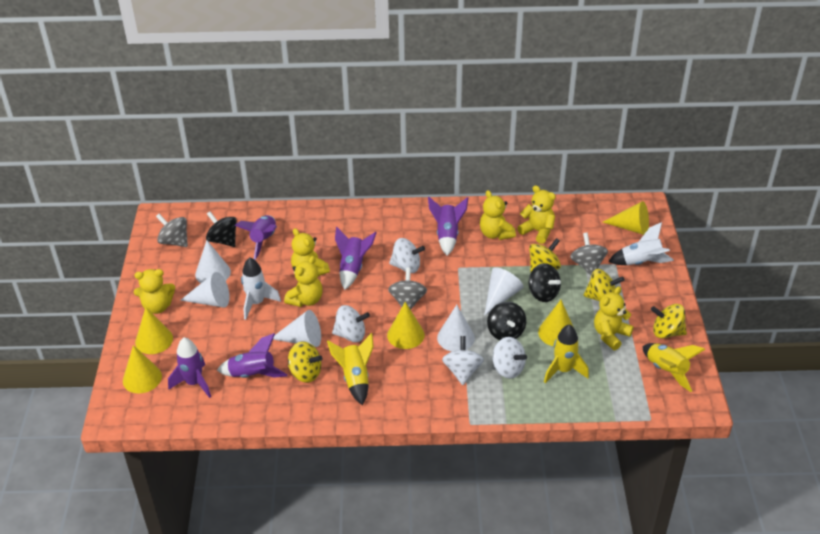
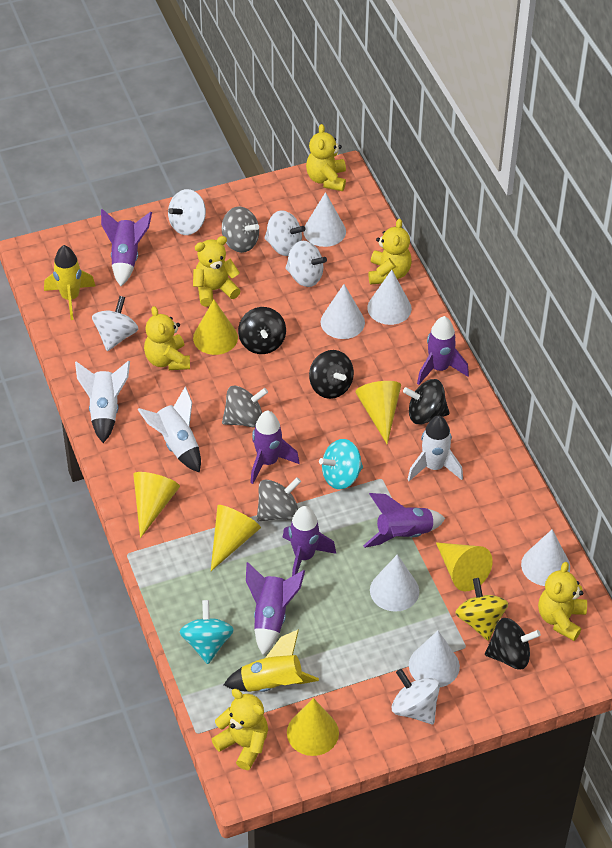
black spinning top: 3 -> 4
purple rocket: 5 -> 6
turquoise spinning top: 0 -> 2
white cone: 5 -> 6
white rocket: 2 -> 3
white spinning top: 4 -> 5
yellow cone: 5 -> 6
yellow rocket: 3 -> 2
yellow spinning top: 4 -> 1

